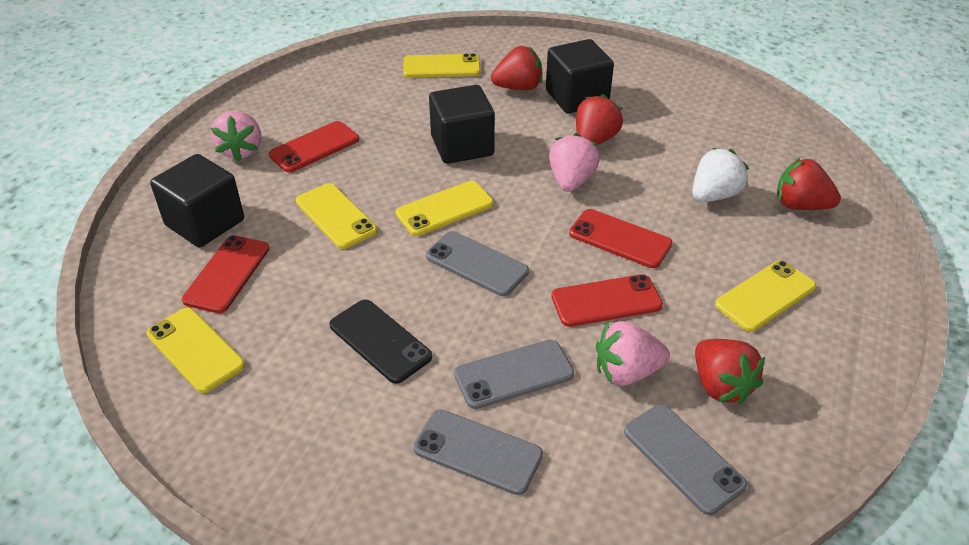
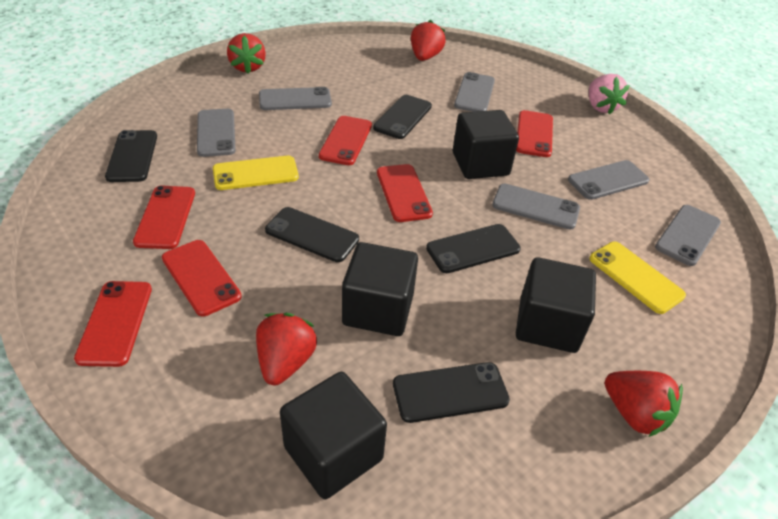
black cube: 3 -> 4
black phone: 1 -> 5
grey phone: 4 -> 6
pink strawberry: 3 -> 1
red phone: 4 -> 6
white strawberry: 1 -> 0
yellow phone: 5 -> 2

